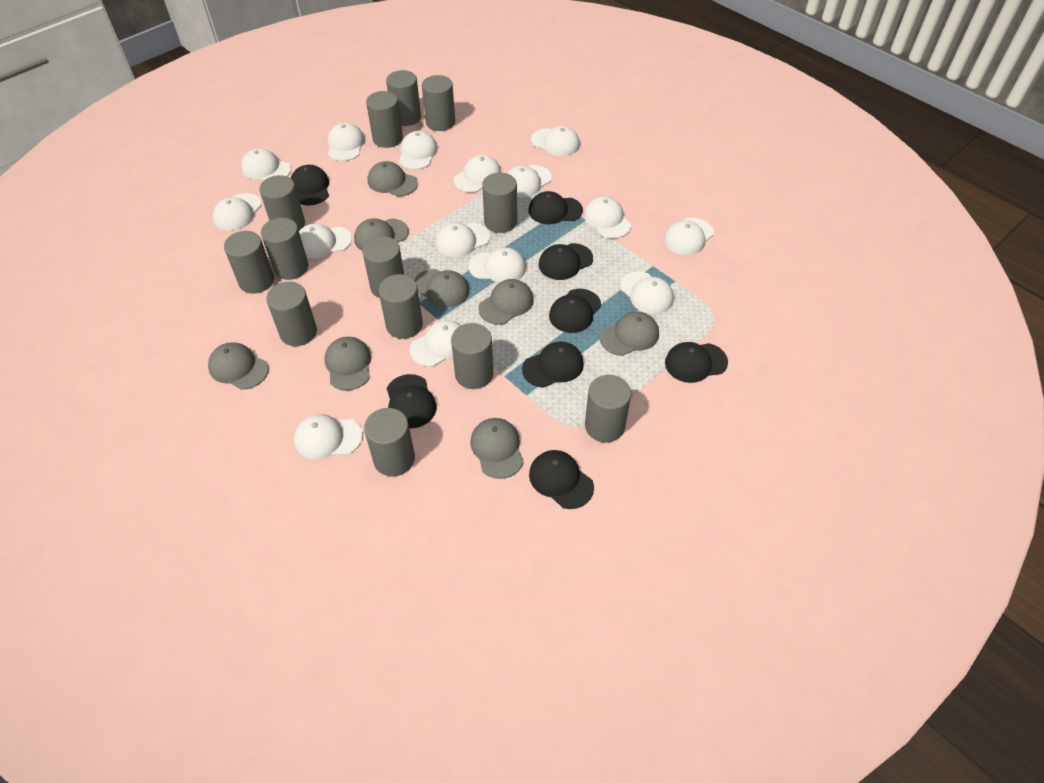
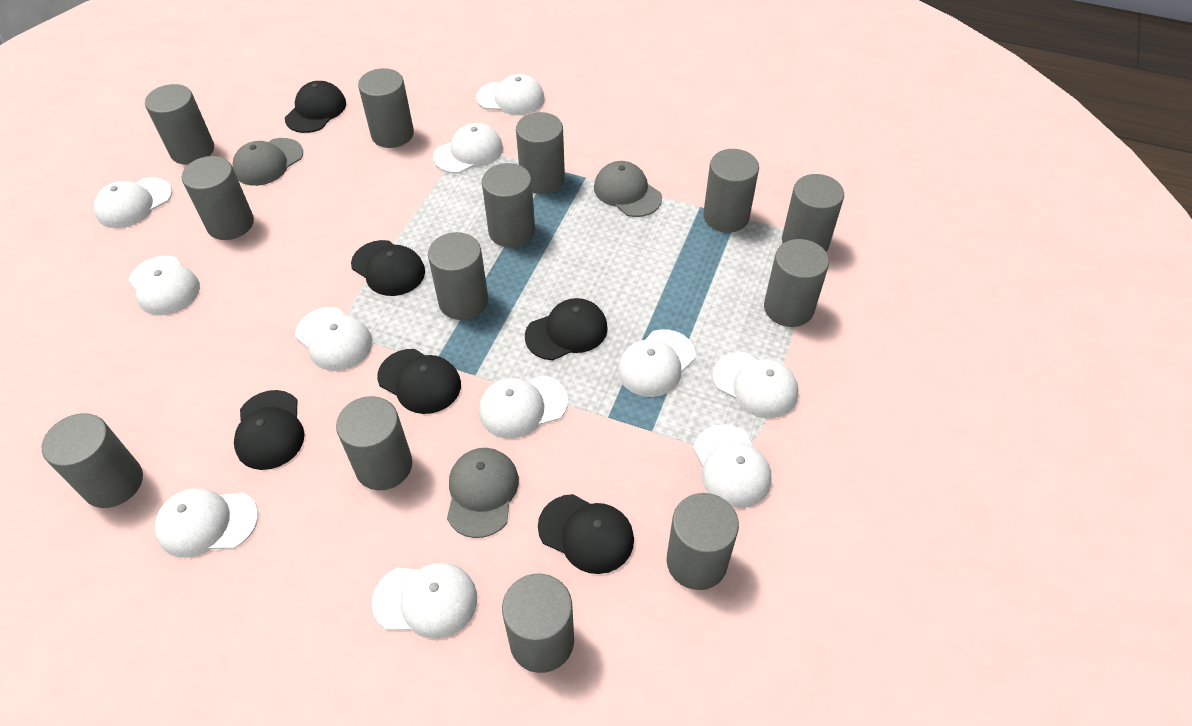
black cap: 8 -> 6
grey cap: 8 -> 3
white cap: 15 -> 11

